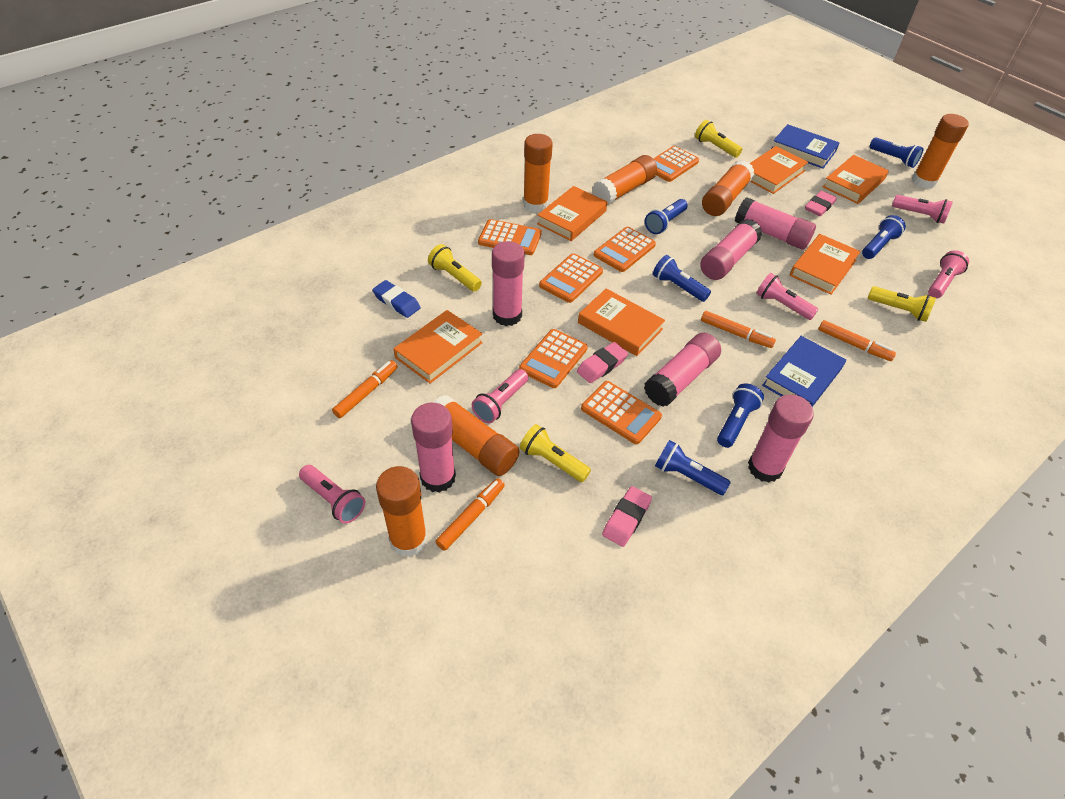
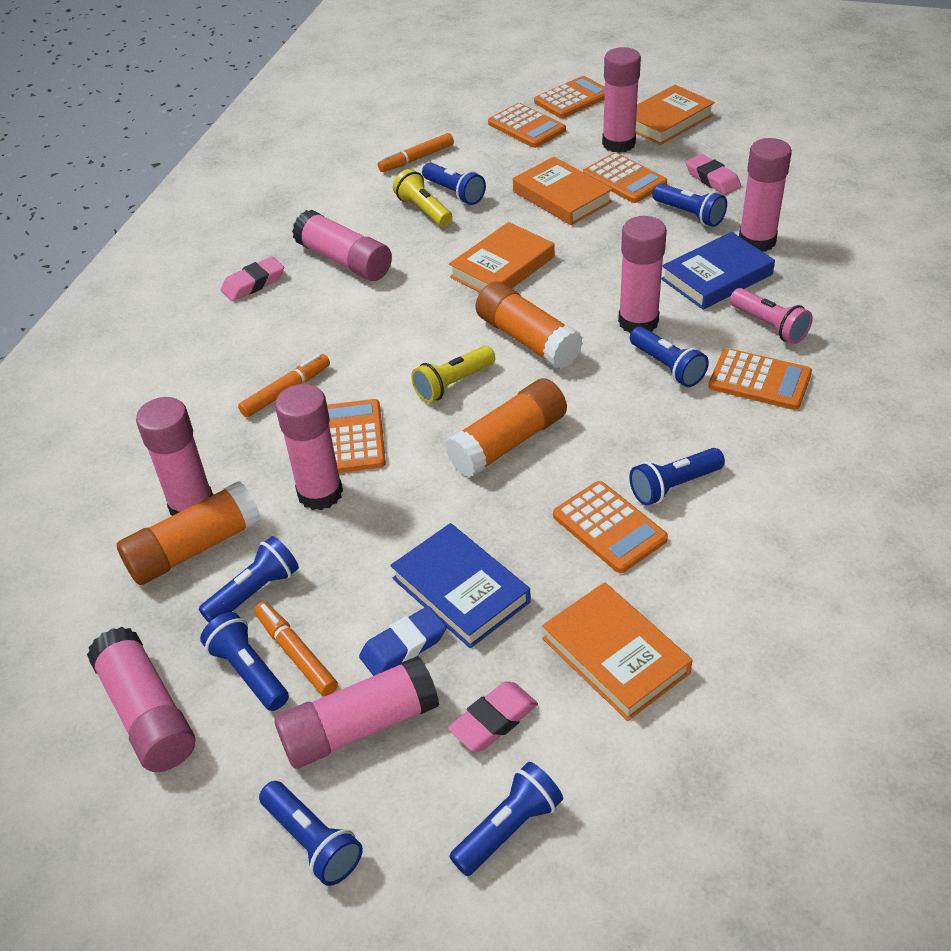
blue flashlight: 6 -> 8
orange book: 6 -> 4
orange glue stick: 6 -> 3
orange marker: 4 -> 3
pink flashlight: 5 -> 1
pink glue stick: 6 -> 8
yellow flashlight: 4 -> 2

